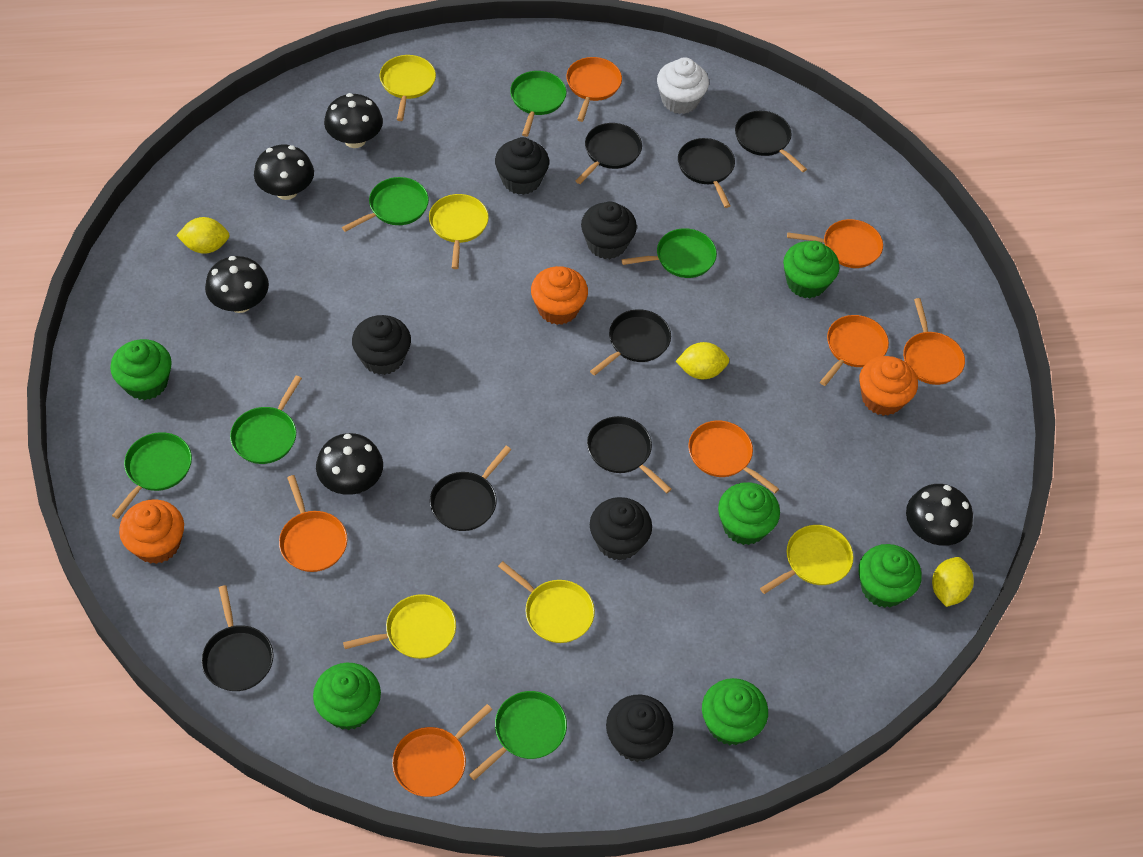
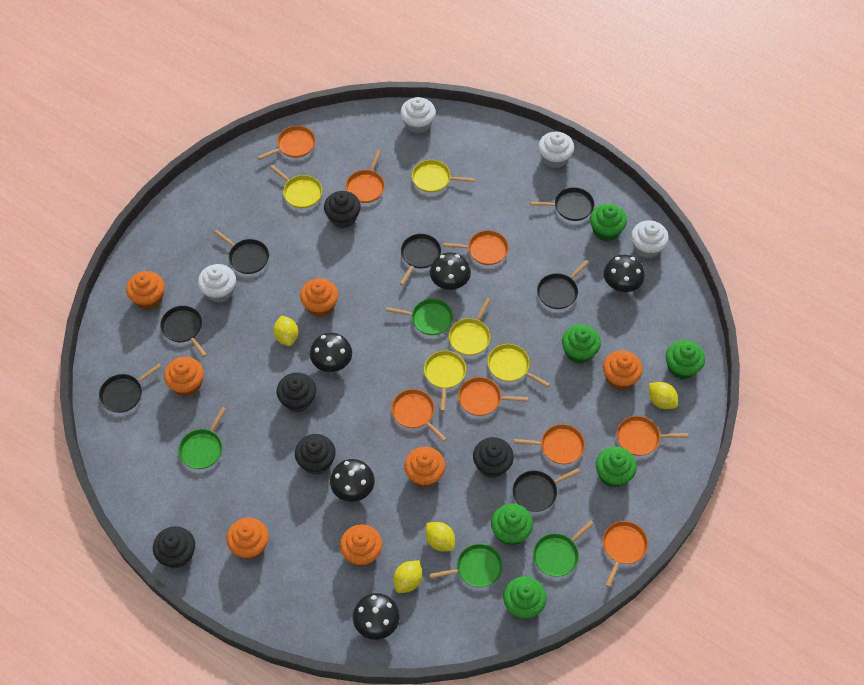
green pan: 6 -> 4
orange cupcake: 3 -> 7
orange pan: 7 -> 8
white cupcake: 1 -> 4
yellow lemon: 3 -> 4

